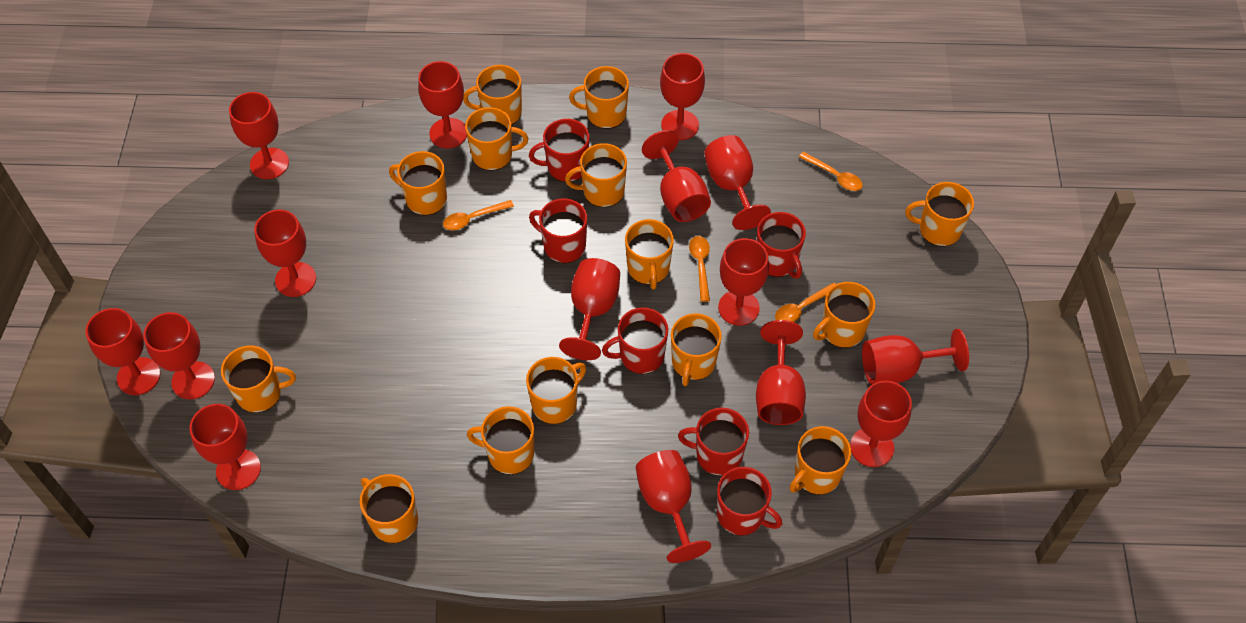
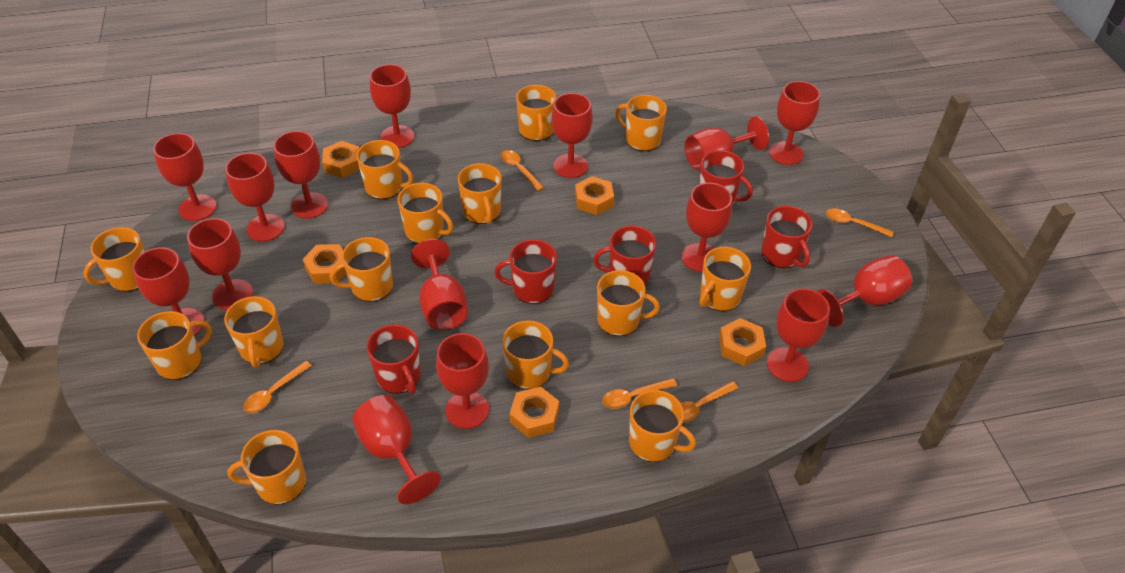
orange nut: 0 -> 5
orange spoon: 4 -> 5
red mug: 6 -> 5

